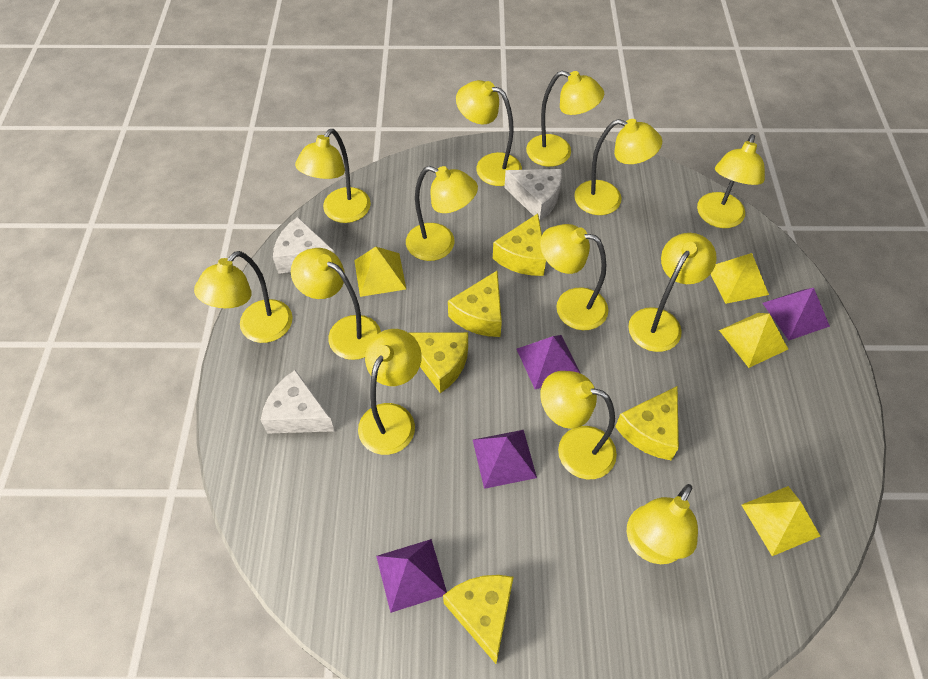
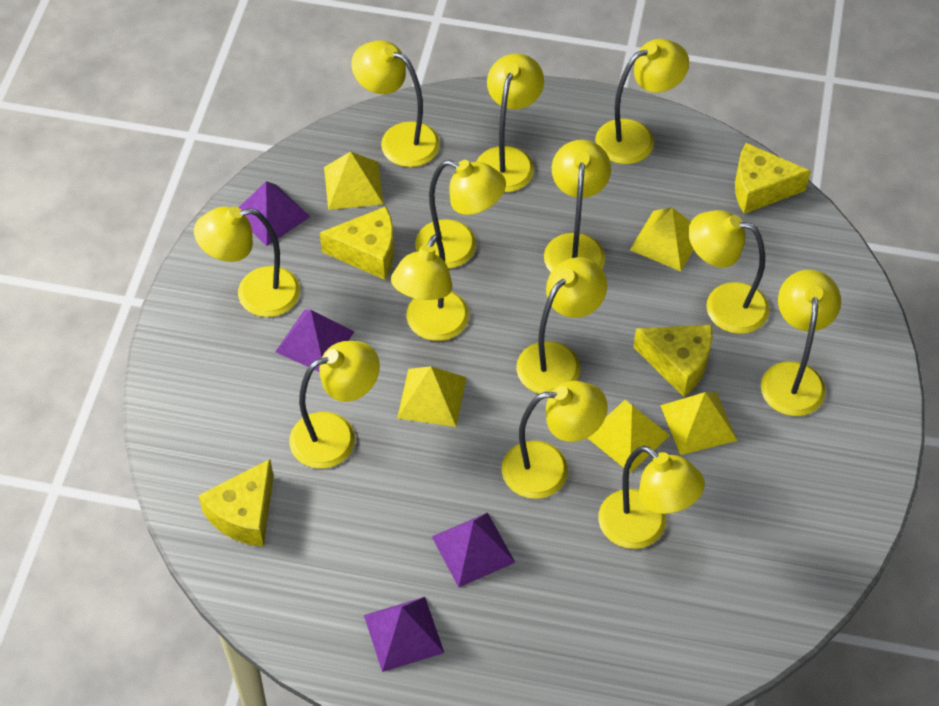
white cheese: 3 -> 0
yellow cheese: 5 -> 4
yellow pyramid: 4 -> 5

